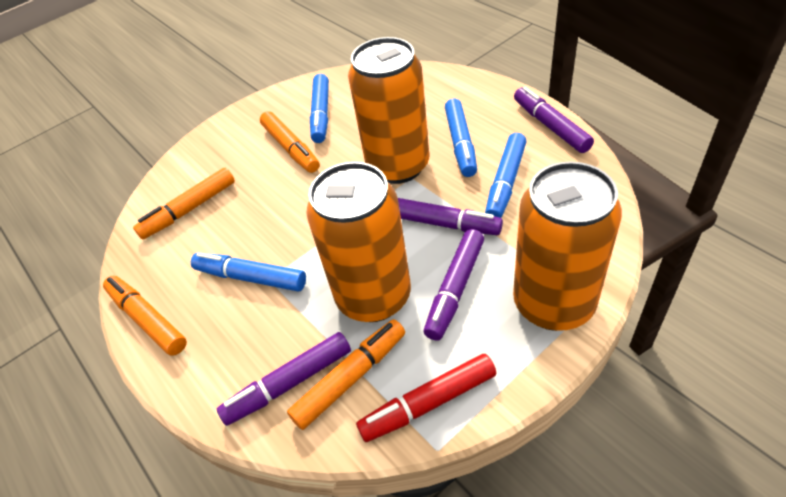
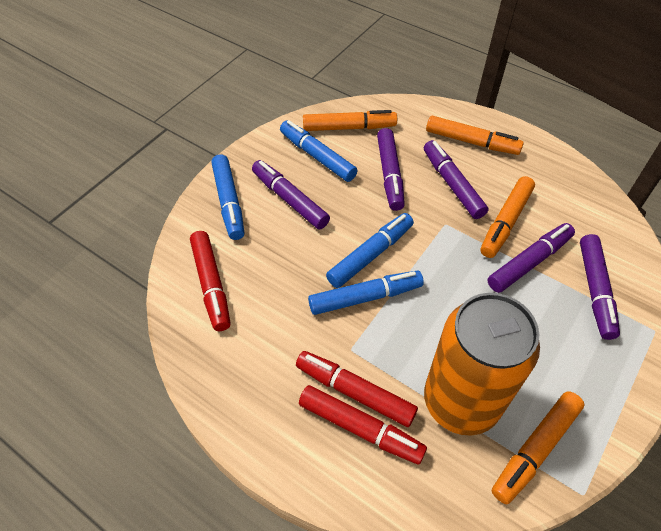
orange can: 3 -> 1
purple marker: 4 -> 5
red marker: 1 -> 3

